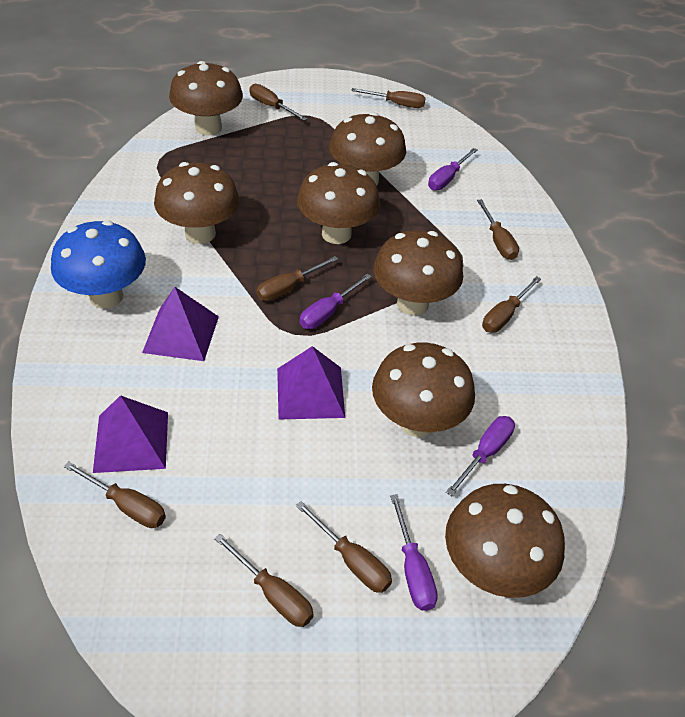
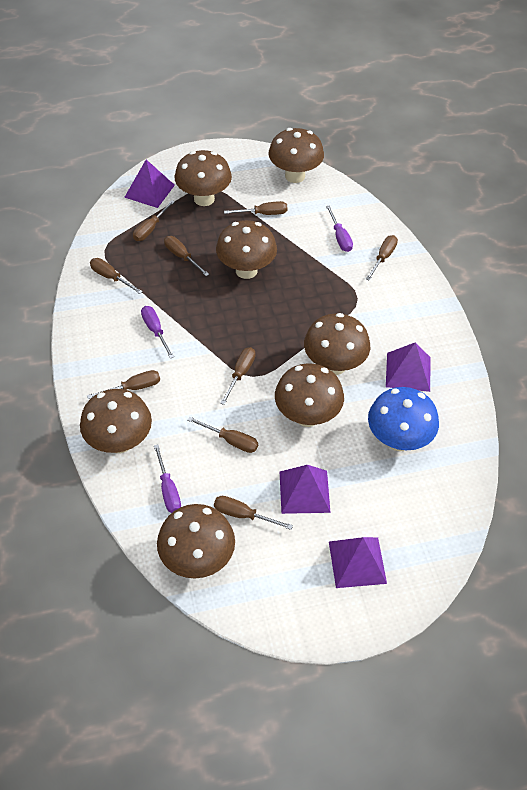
brown screwdriver: 8 -> 9
purple pyramid: 3 -> 4
purple screwdriver: 4 -> 3

